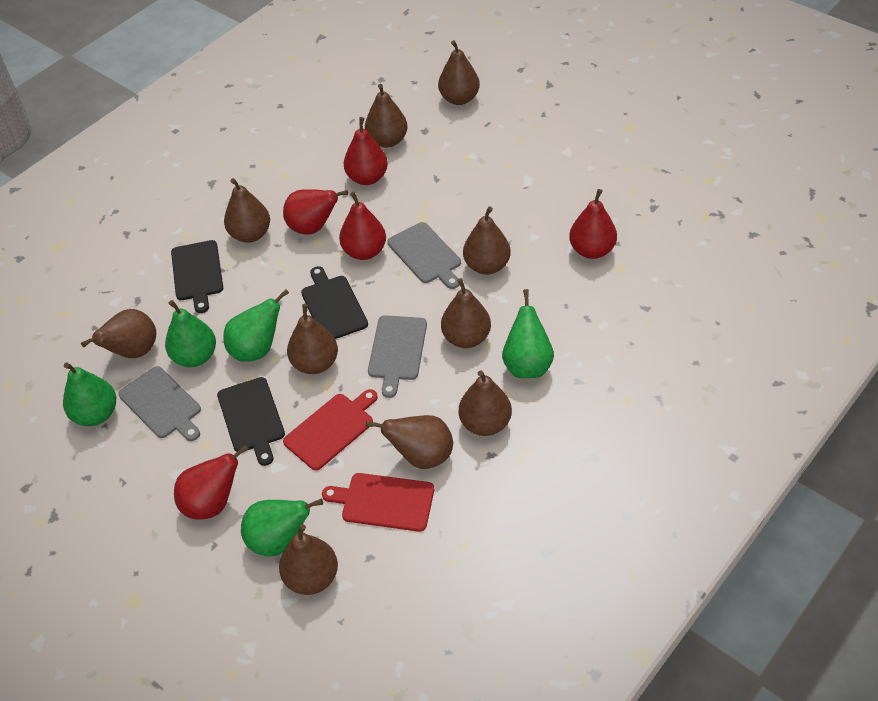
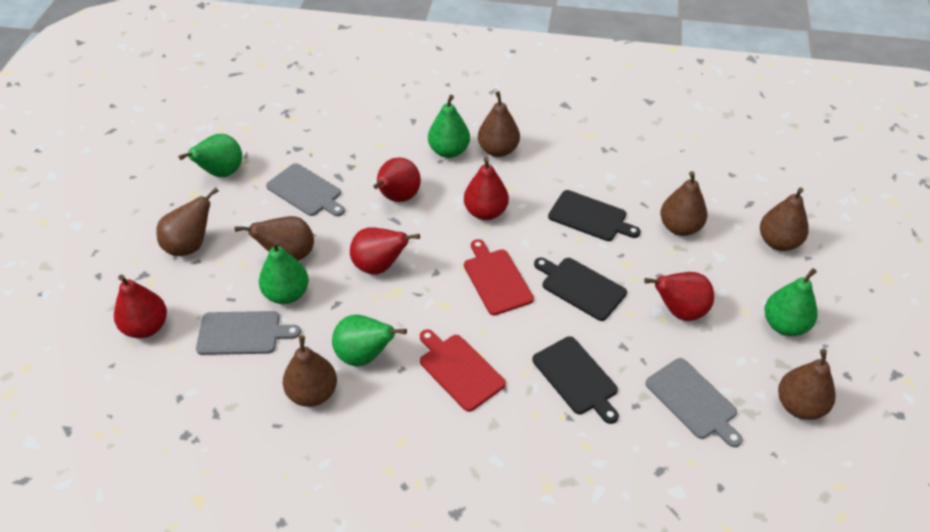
brown pear: 10 -> 7

